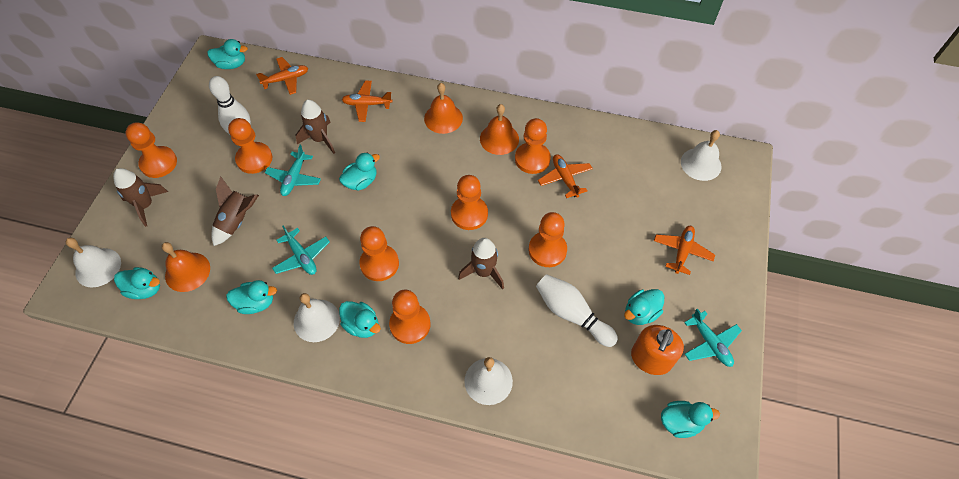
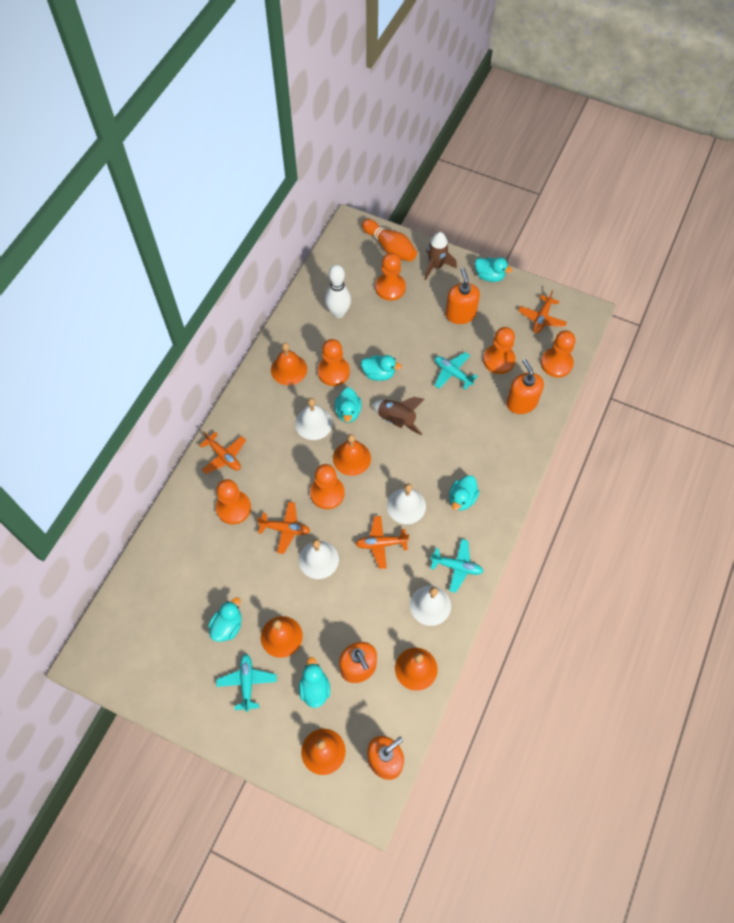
brown rocket: 4 -> 2
orange bell: 3 -> 5
orange bowling pin: 0 -> 1
orange pawn: 7 -> 6
orange soap dispenser: 1 -> 4
turquoise duck: 7 -> 6
white bowling pin: 2 -> 1

